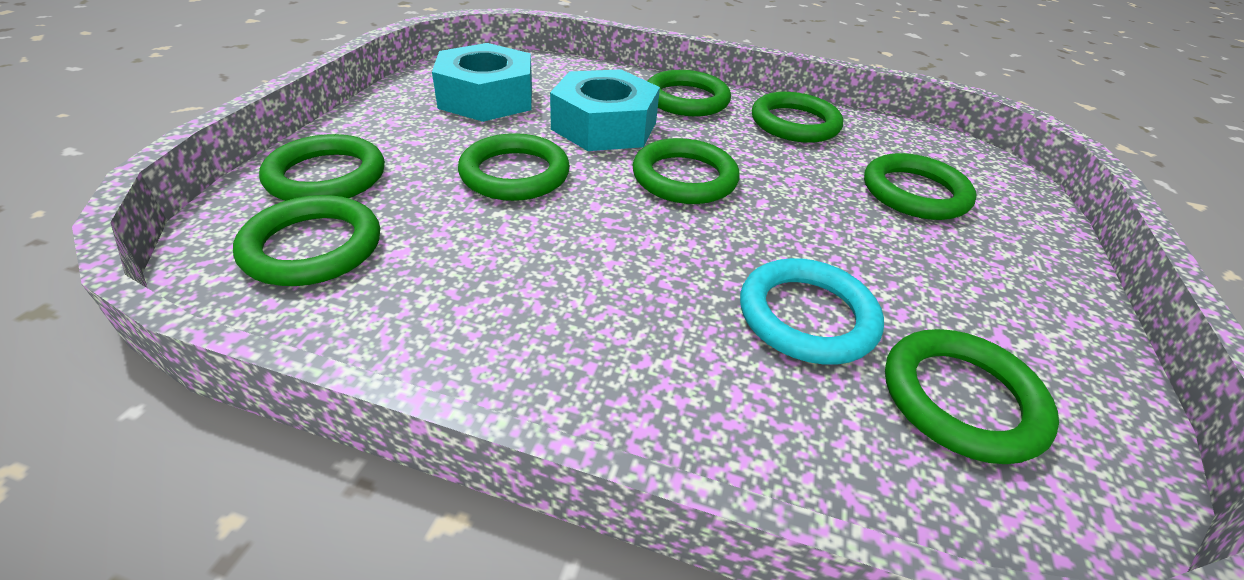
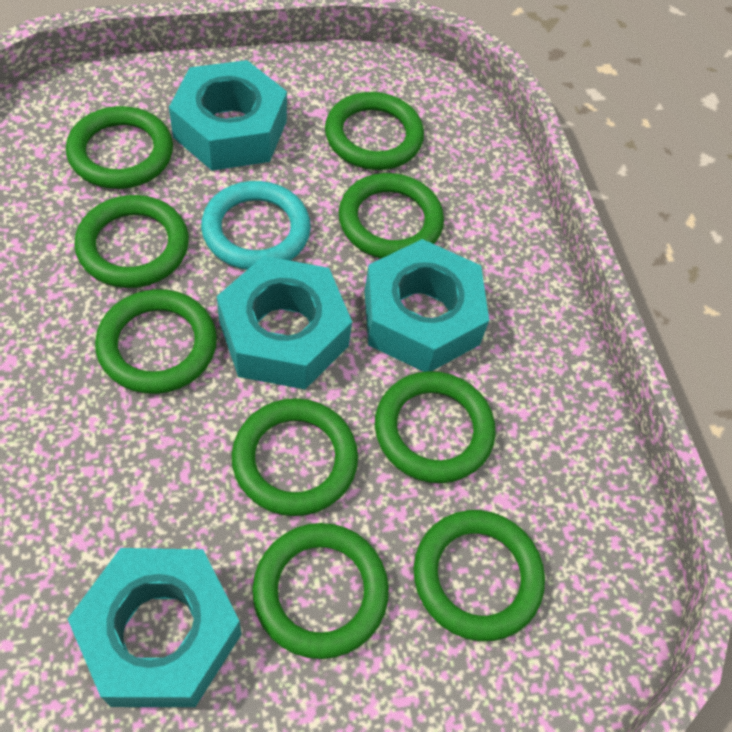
green ring: 8 -> 9
turquoise nut: 2 -> 4

